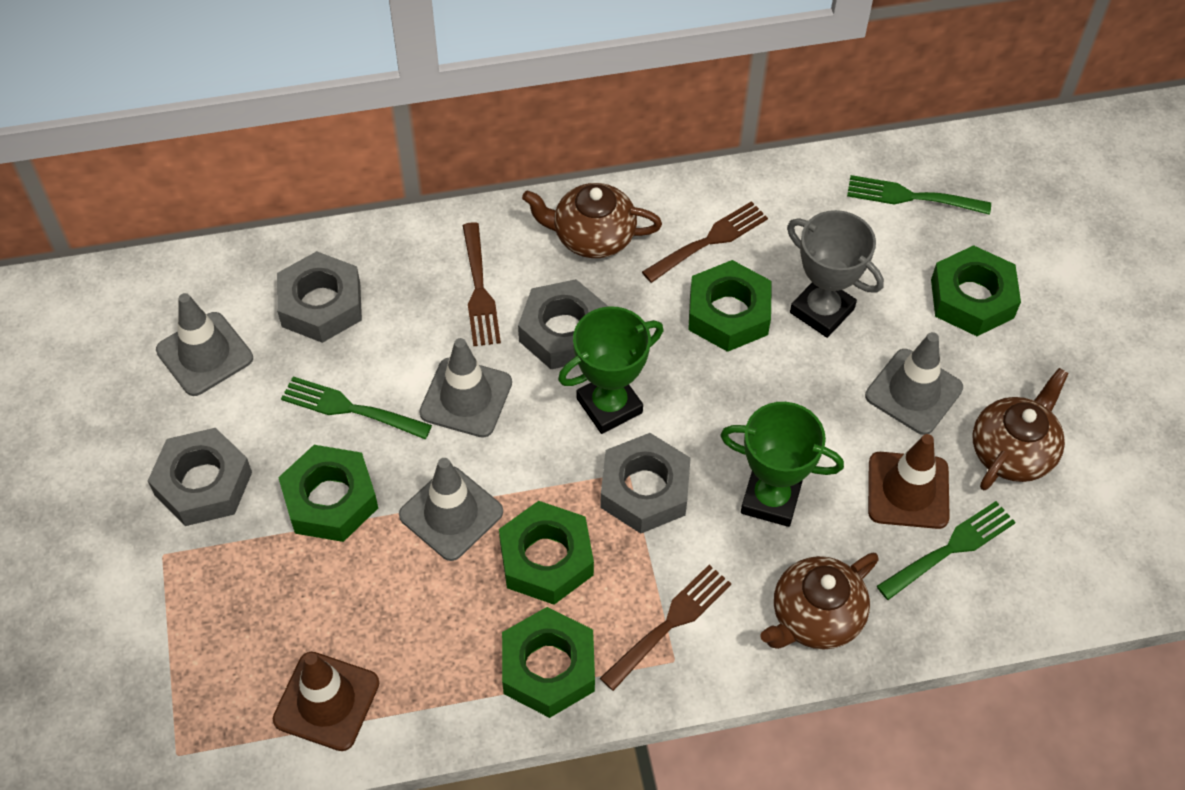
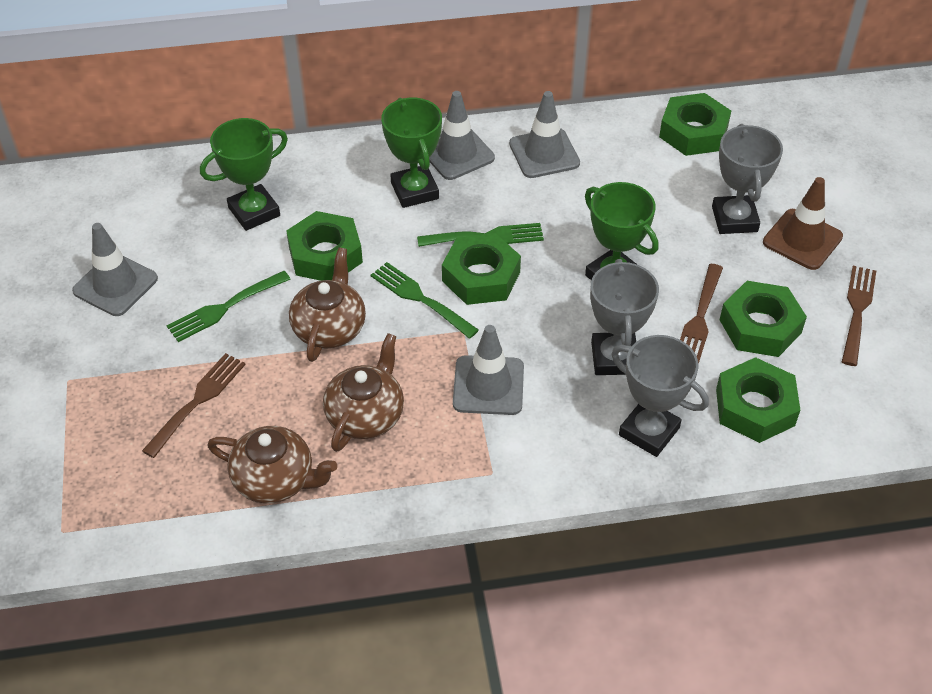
brown traffic cone: 2 -> 1
green trophy: 2 -> 3
grey nut: 4 -> 0
grey trophy: 1 -> 3

